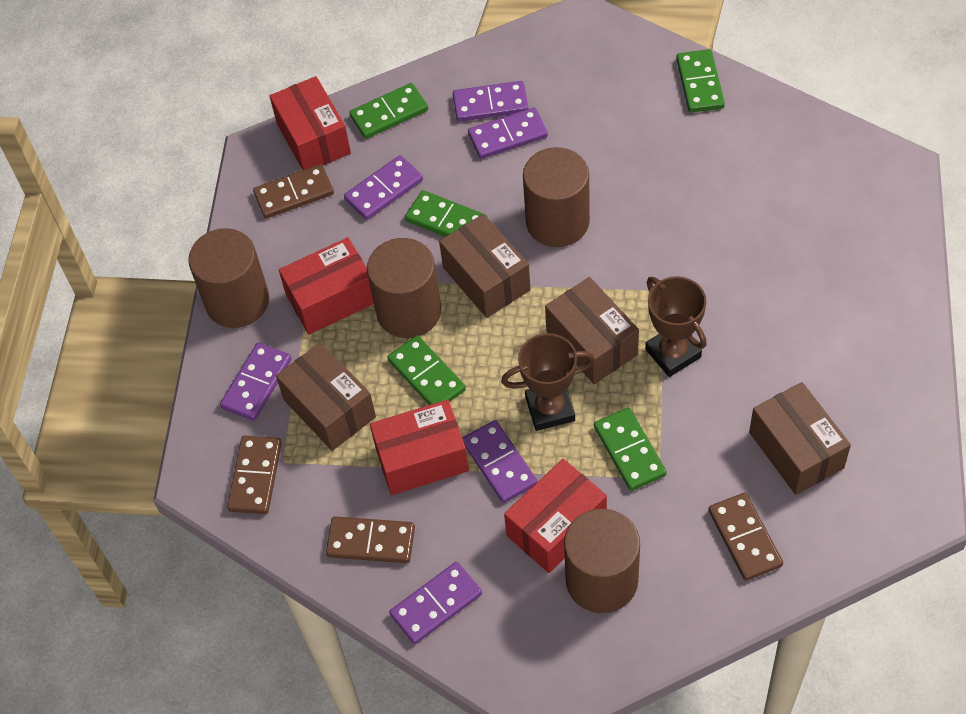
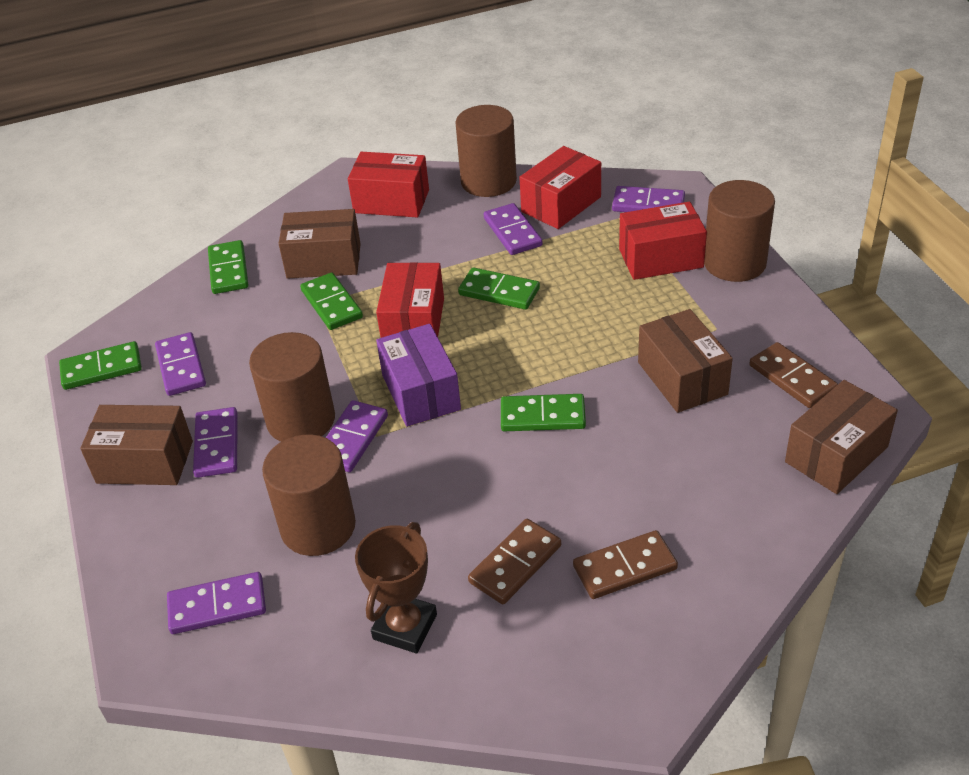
brown domino: 4 -> 3
brown trophy: 2 -> 1
purple box: 0 -> 1

